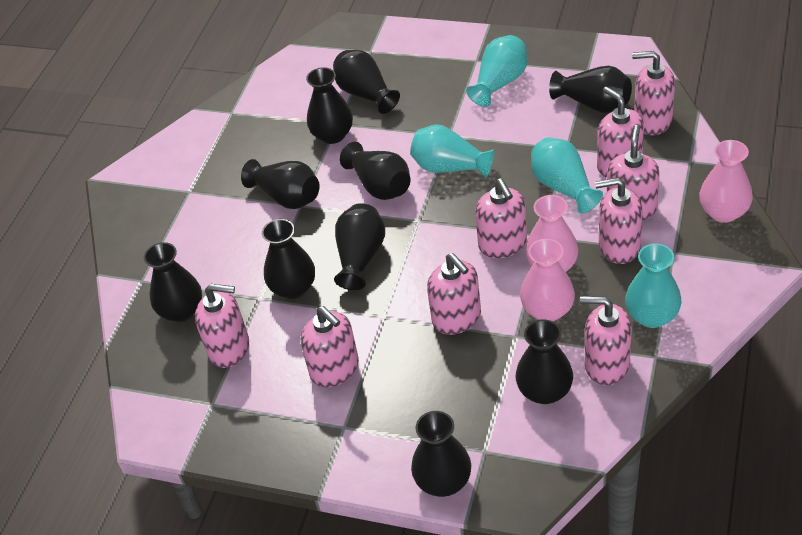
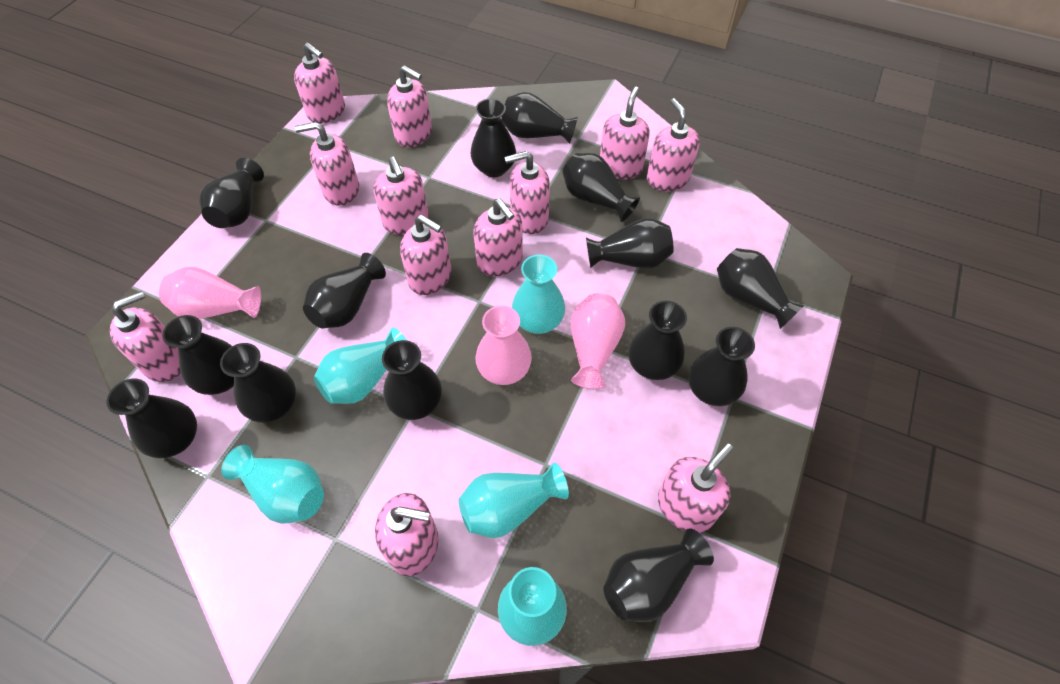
black vase: 10 -> 14
pink soap dispenser: 9 -> 12
turquoise vase: 4 -> 5

